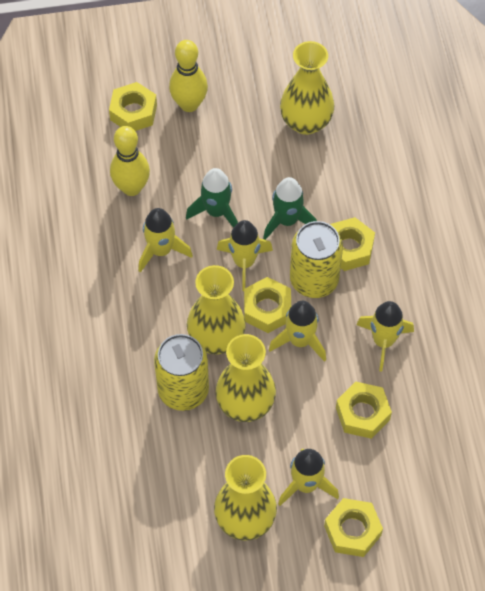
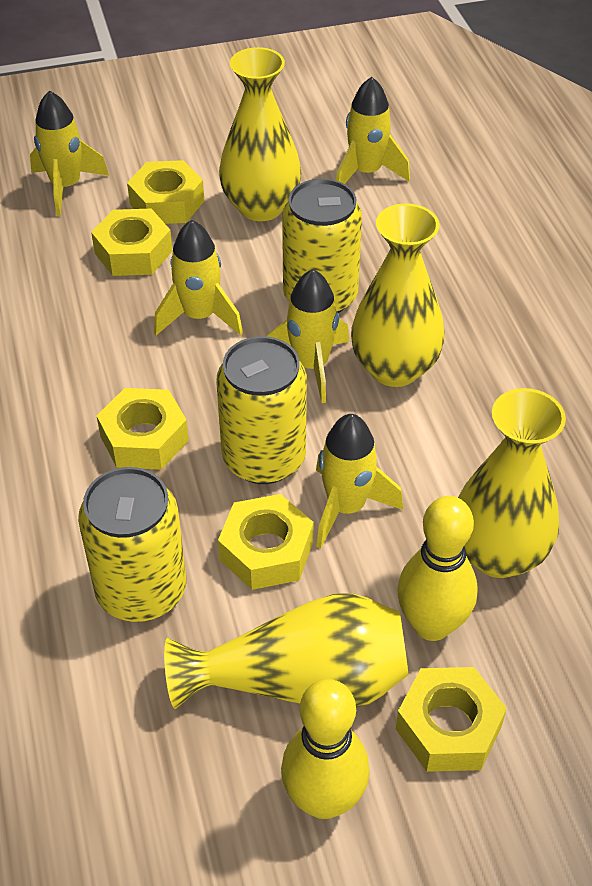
green rocket: 2 -> 0
yellow can: 2 -> 3

